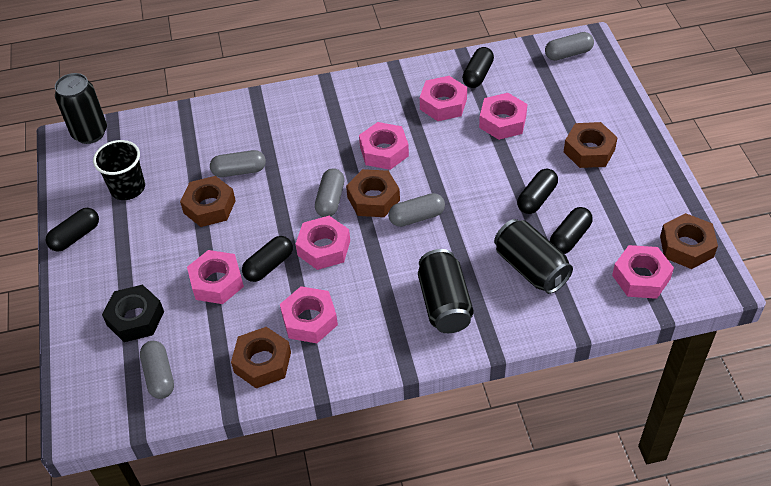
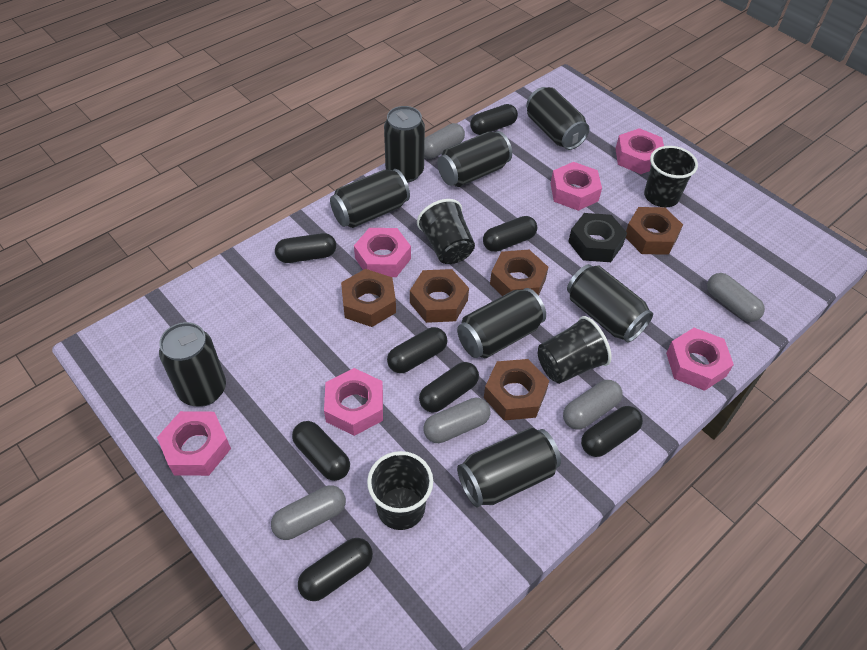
black can: 3 -> 8
black capsule: 5 -> 8
black cup: 1 -> 4
pink nut: 7 -> 6

